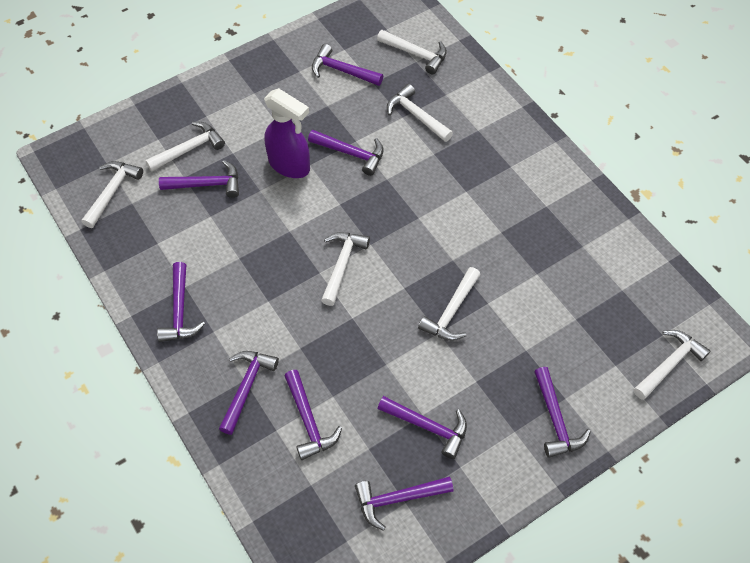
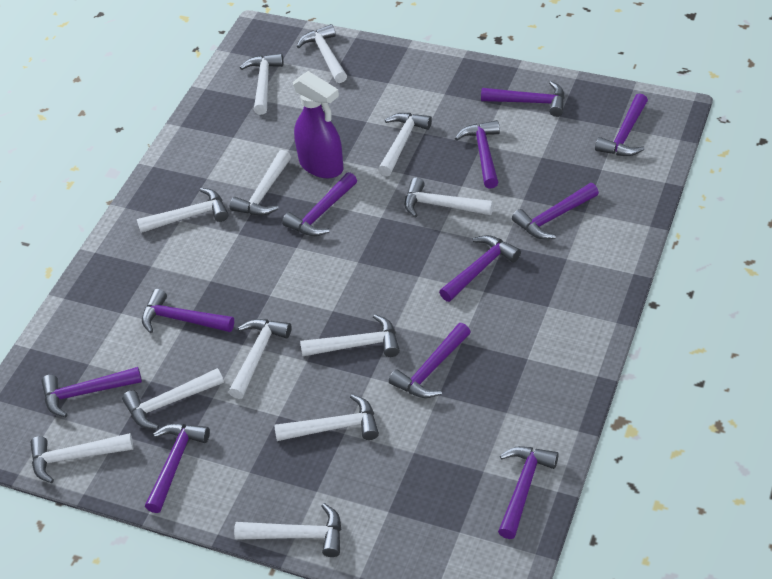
purple hammer: 9 -> 11
white hammer: 7 -> 12

